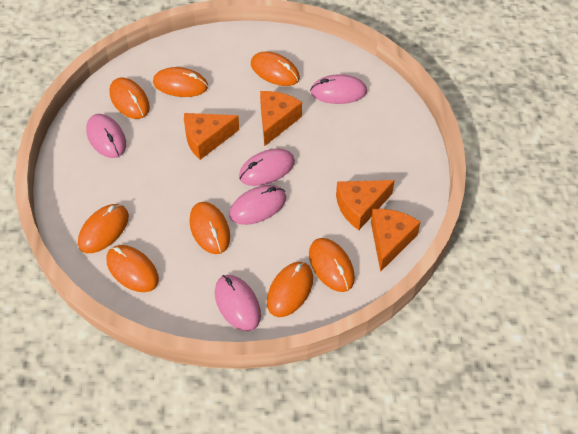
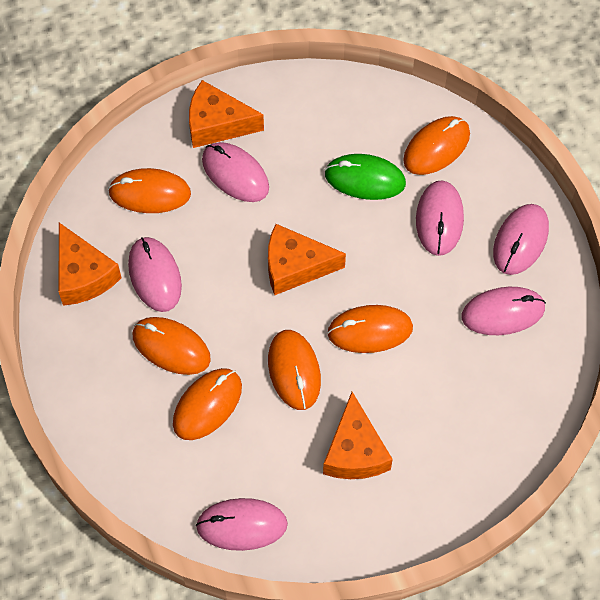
green mouse: 0 -> 1
orange mouse: 8 -> 6
pink mouse: 5 -> 6

